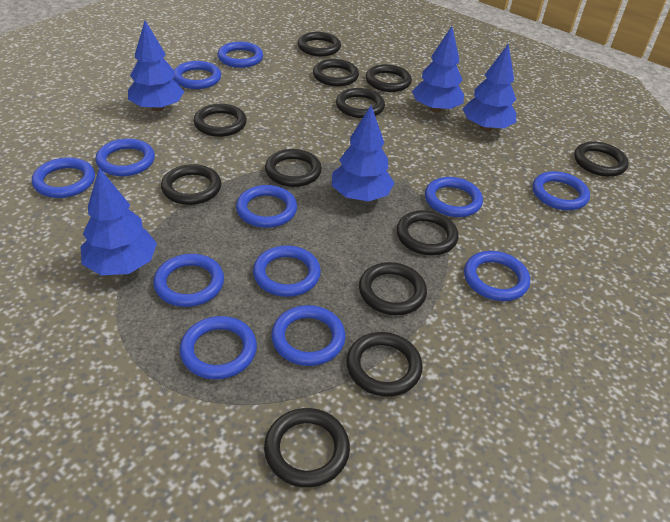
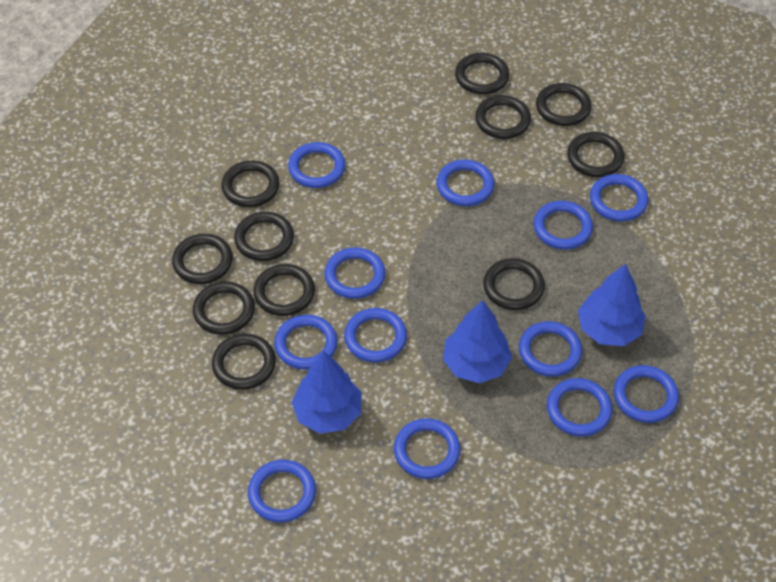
black ring: 12 -> 11
blue tree: 5 -> 3

